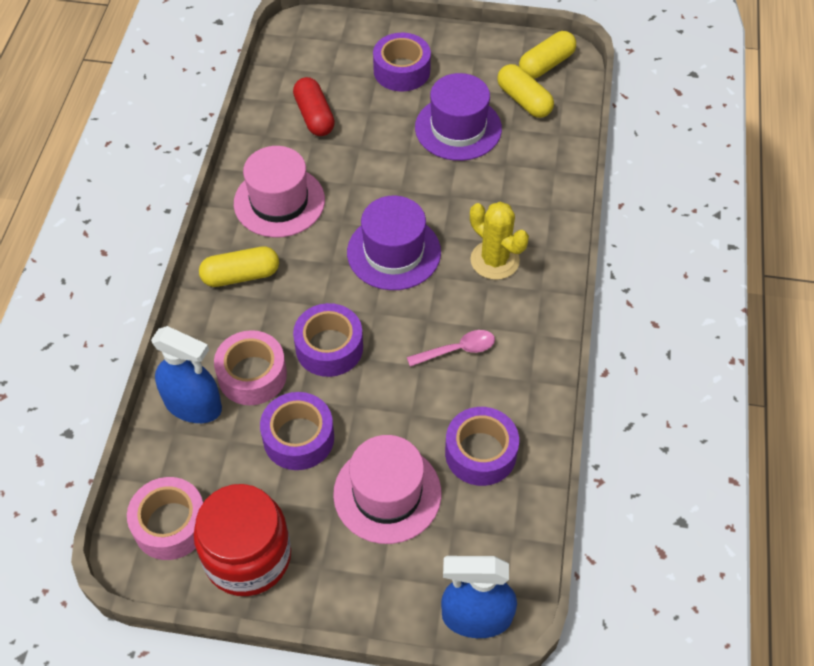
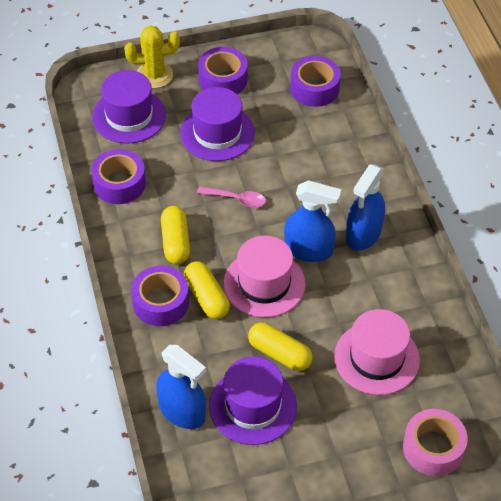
blue spray bottle: 2 -> 3
pink tape: 2 -> 1
purple hat: 2 -> 3
red capsule: 1 -> 0
red jar: 1 -> 0

